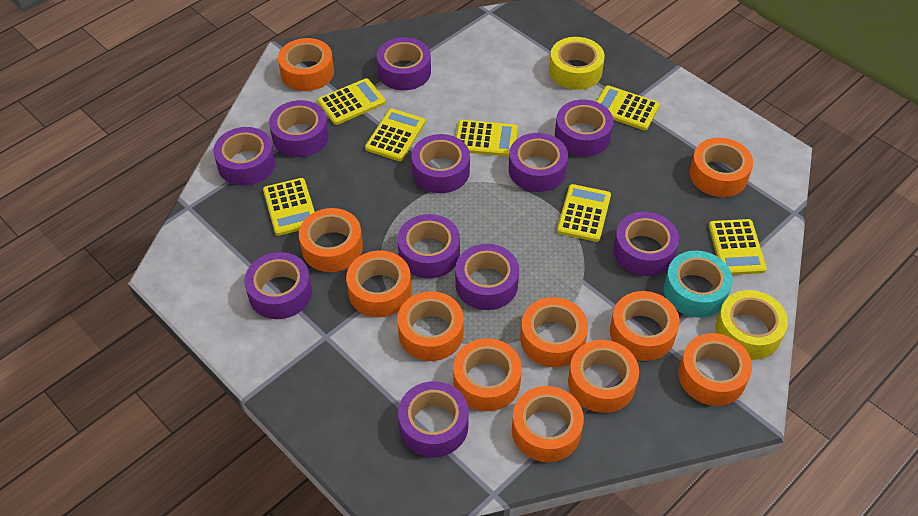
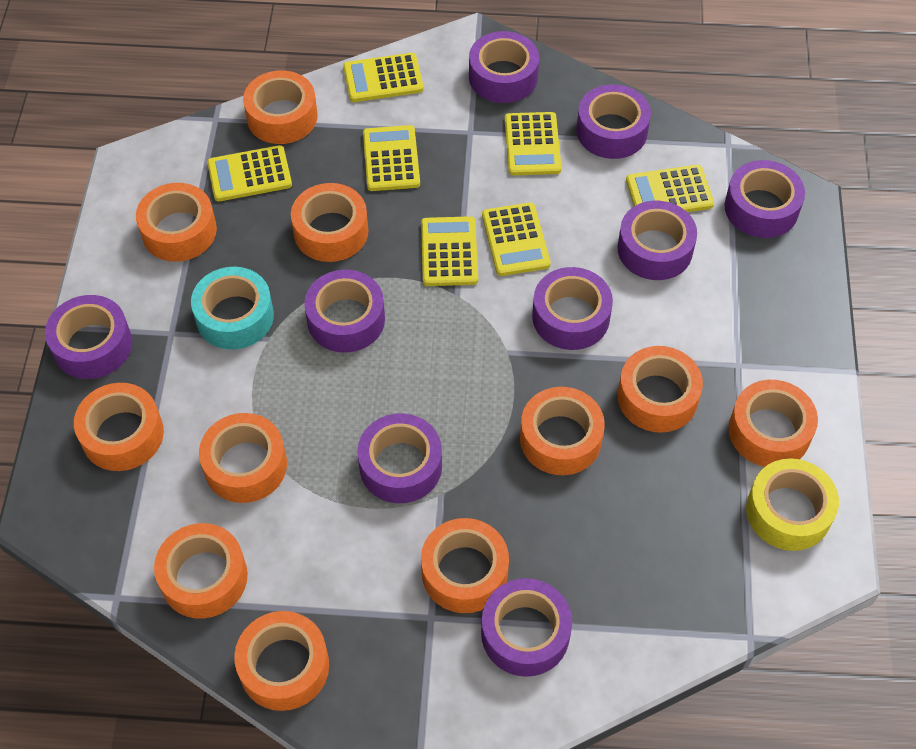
purple tape: 11 -> 9
yellow tape: 2 -> 1

